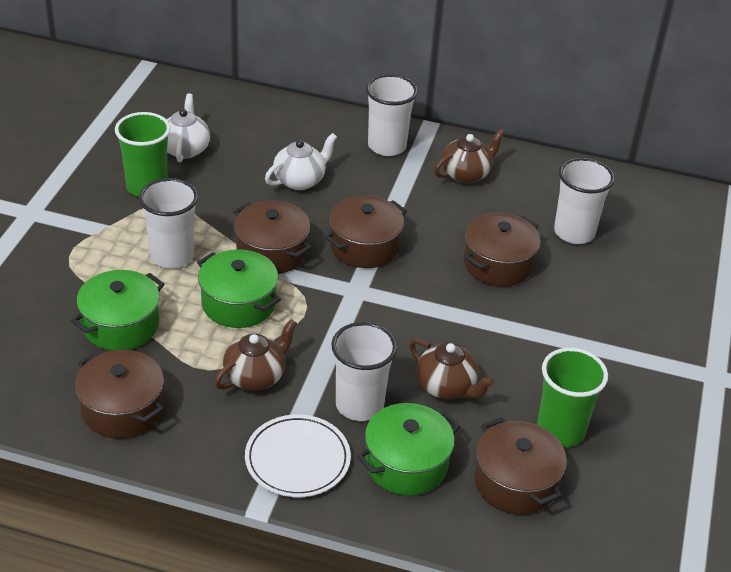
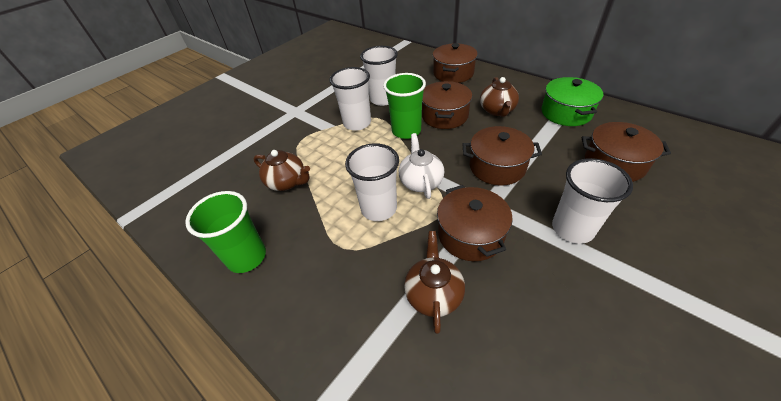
green pot: 3 -> 1
white plate: 1 -> 0
white teapot: 2 -> 1

